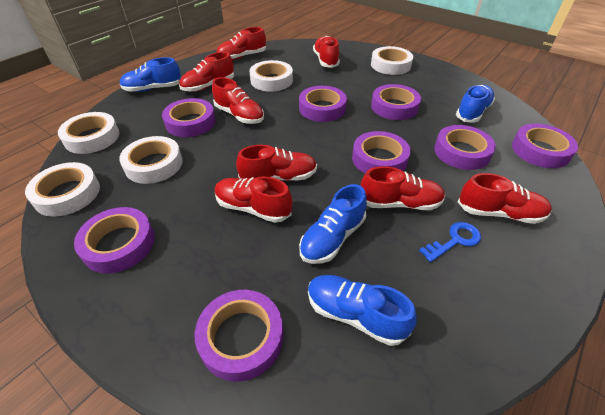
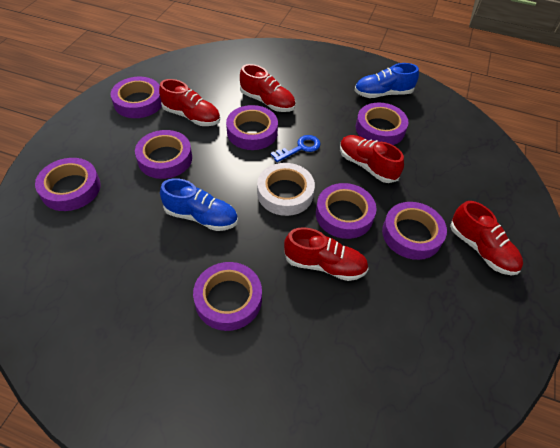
blue shoe: 4 -> 2
red shoe: 8 -> 5
white tape: 5 -> 1

